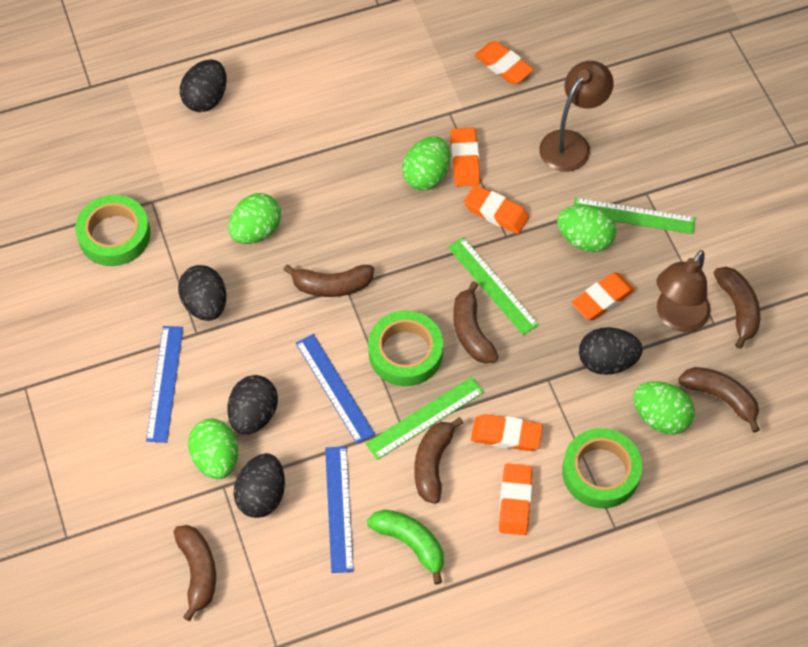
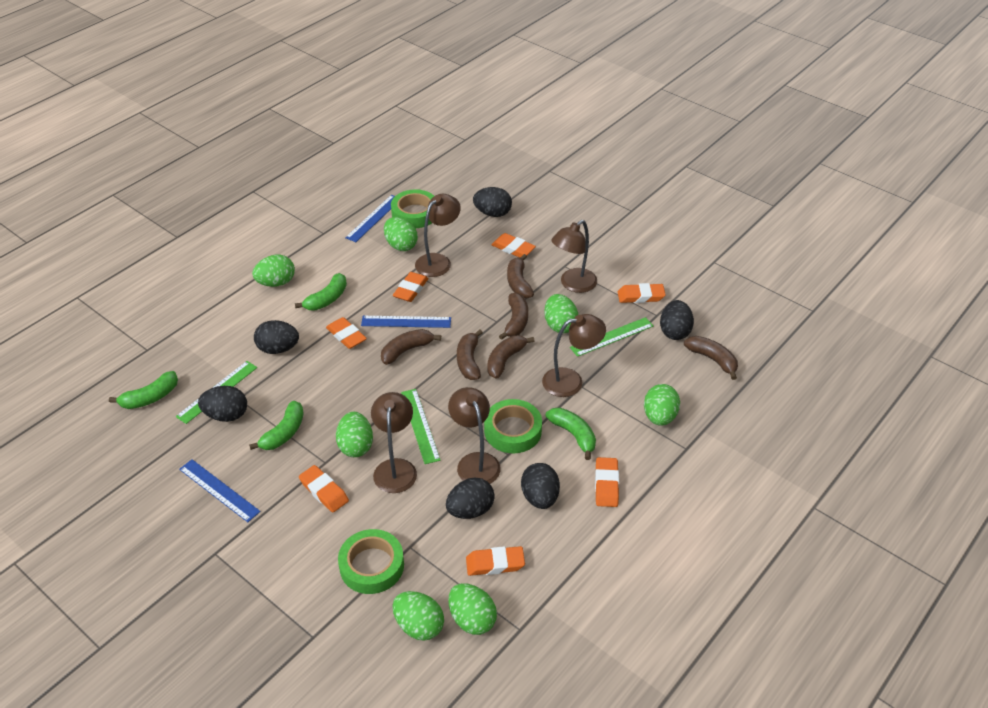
black egg: 5 -> 6
brown lamp: 2 -> 5
green banana: 1 -> 4
green egg: 5 -> 7
orange eraser: 6 -> 7

